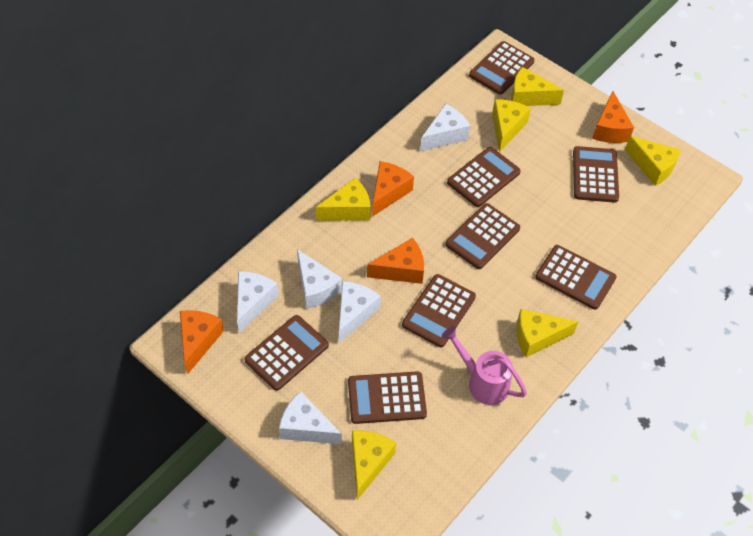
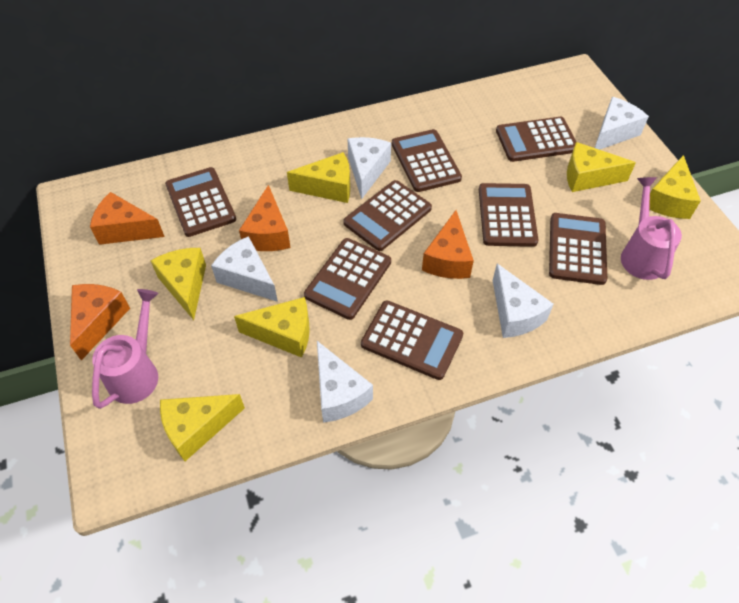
pink watering can: 1 -> 2

